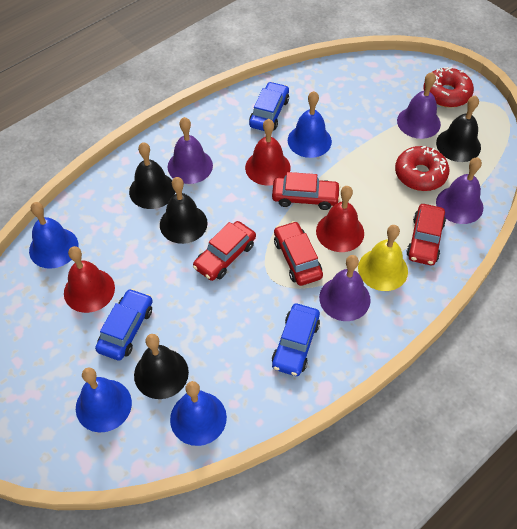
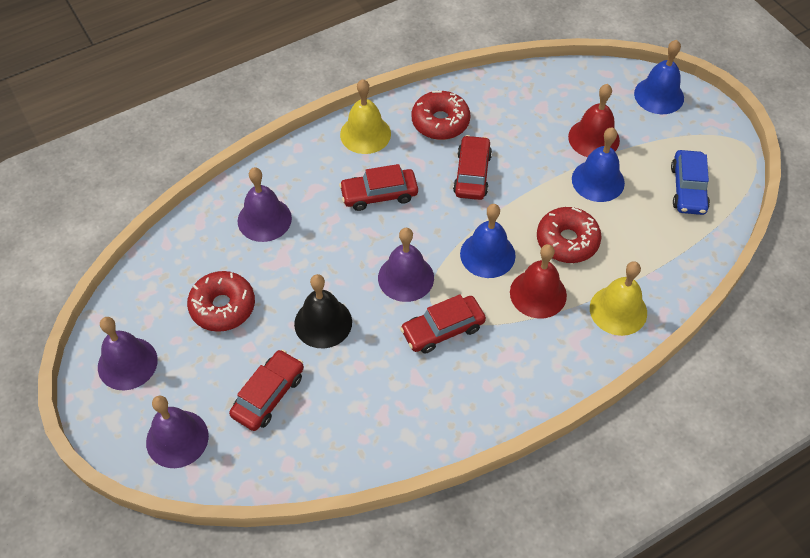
black bell: 4 -> 1
blue bell: 4 -> 3
blue car: 3 -> 1
red bell: 3 -> 2
red donut: 2 -> 3
yellow bell: 1 -> 2

